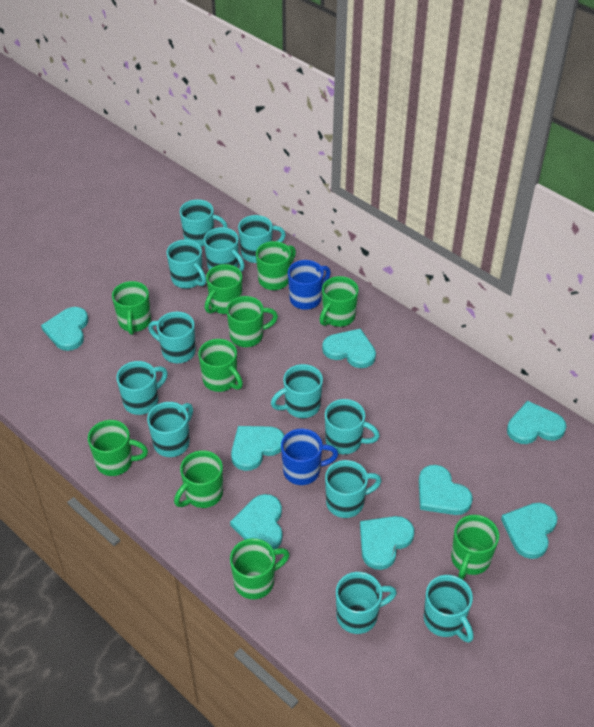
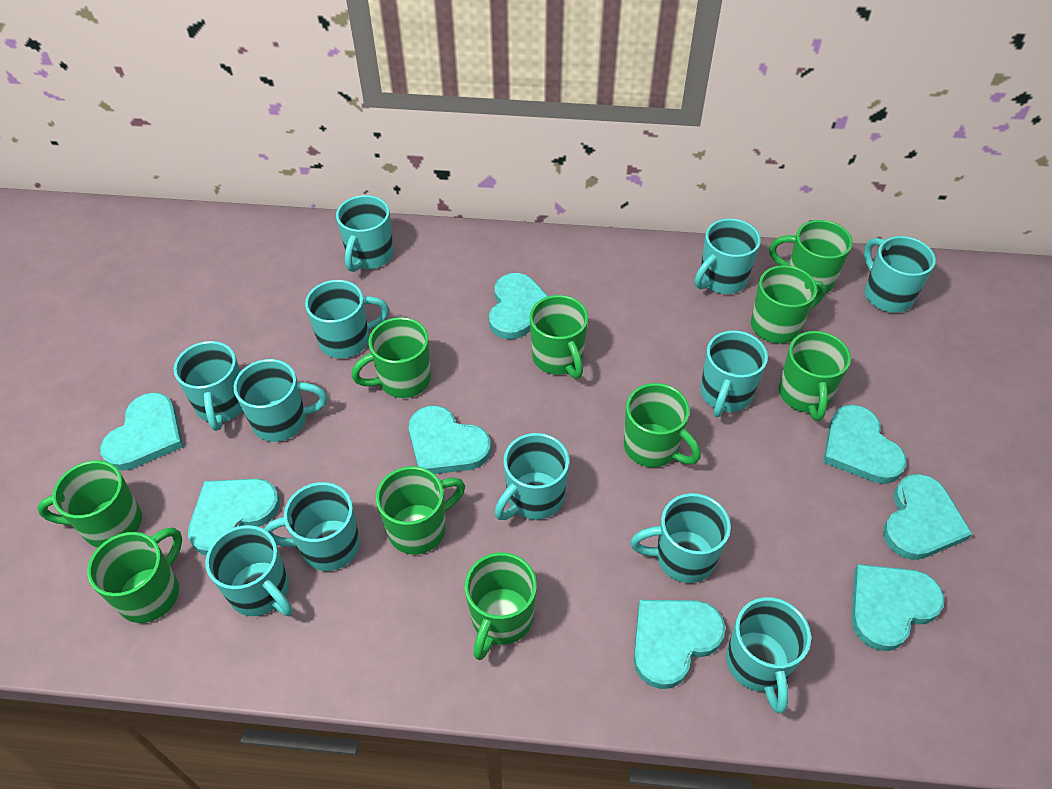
blue mug: 2 -> 0

